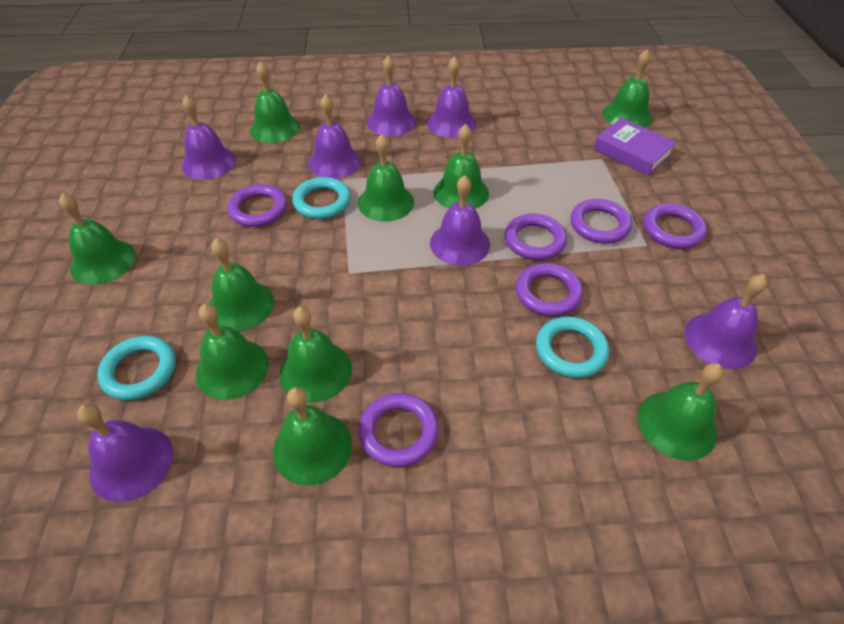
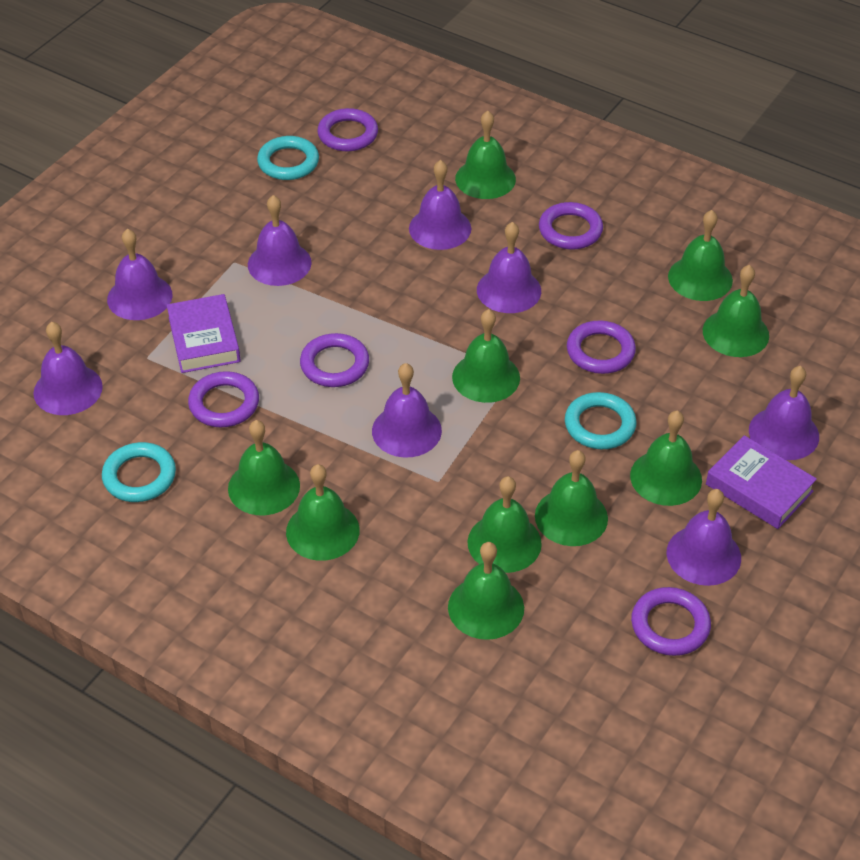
purple bell: 7 -> 8
purple book: 1 -> 2

